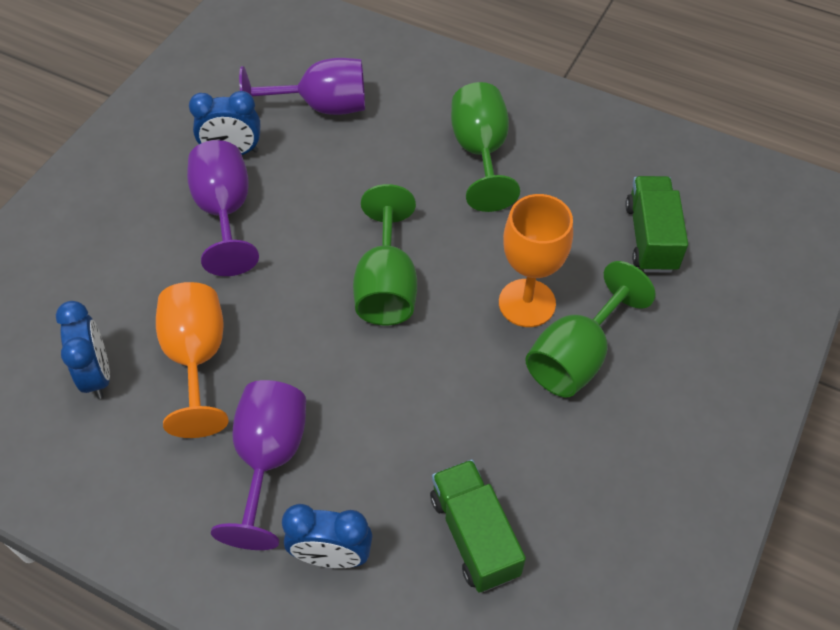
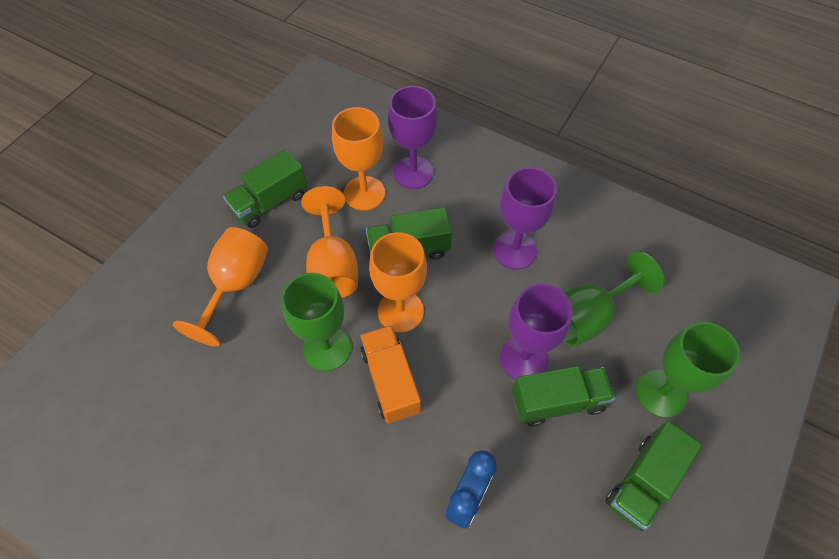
blue clock: 3 -> 1
green truck: 2 -> 4
orange goblet: 2 -> 4
orange truck: 0 -> 1

